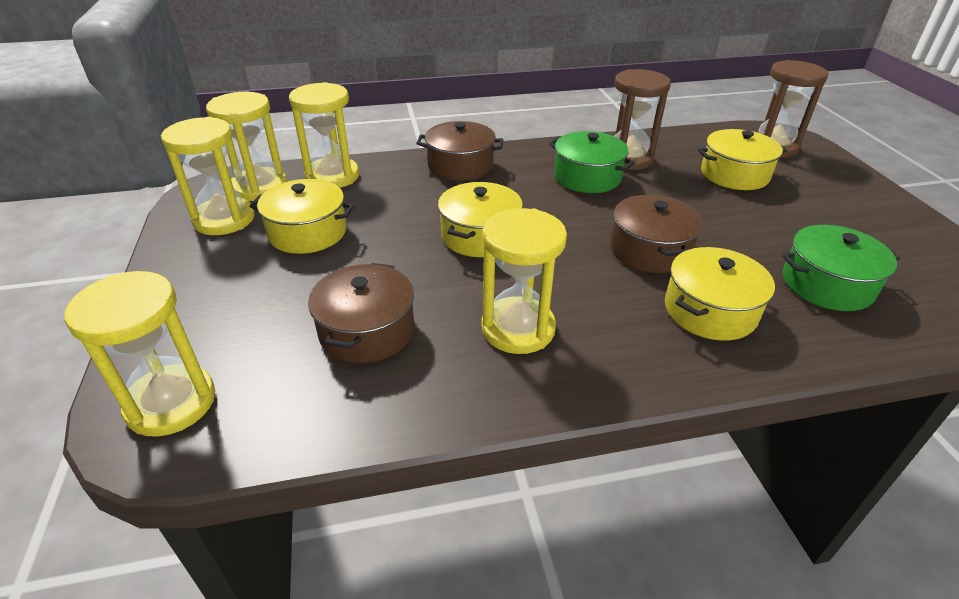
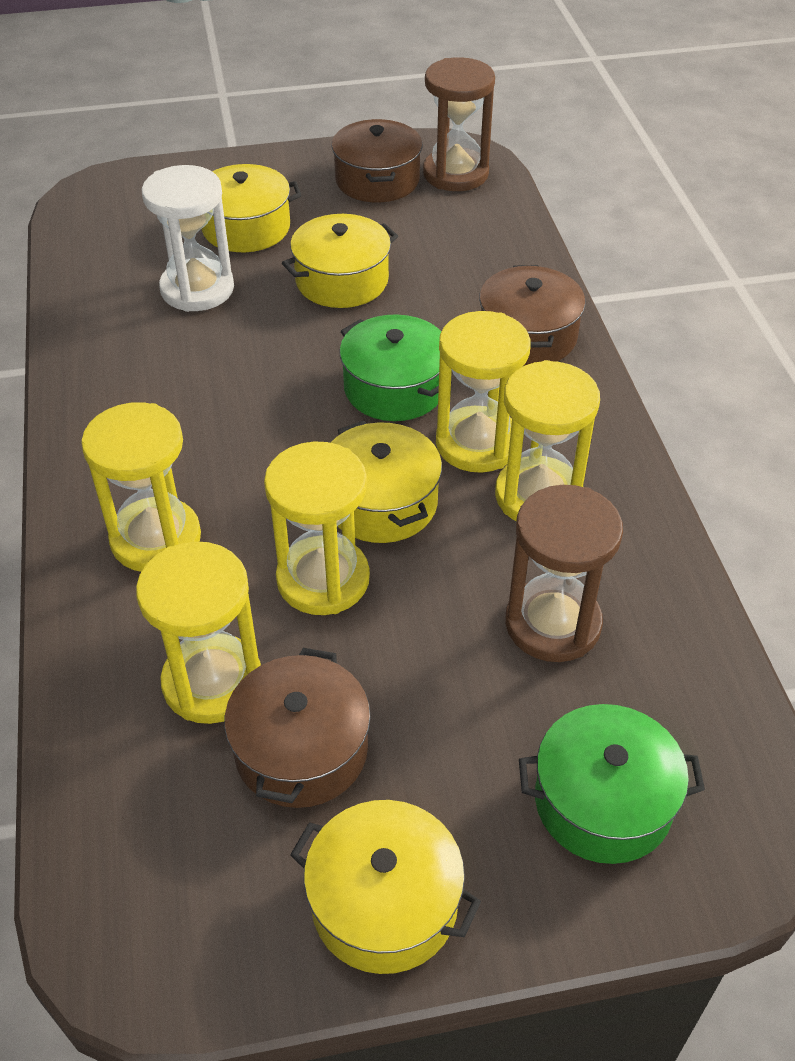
white hourglass: 0 -> 1

